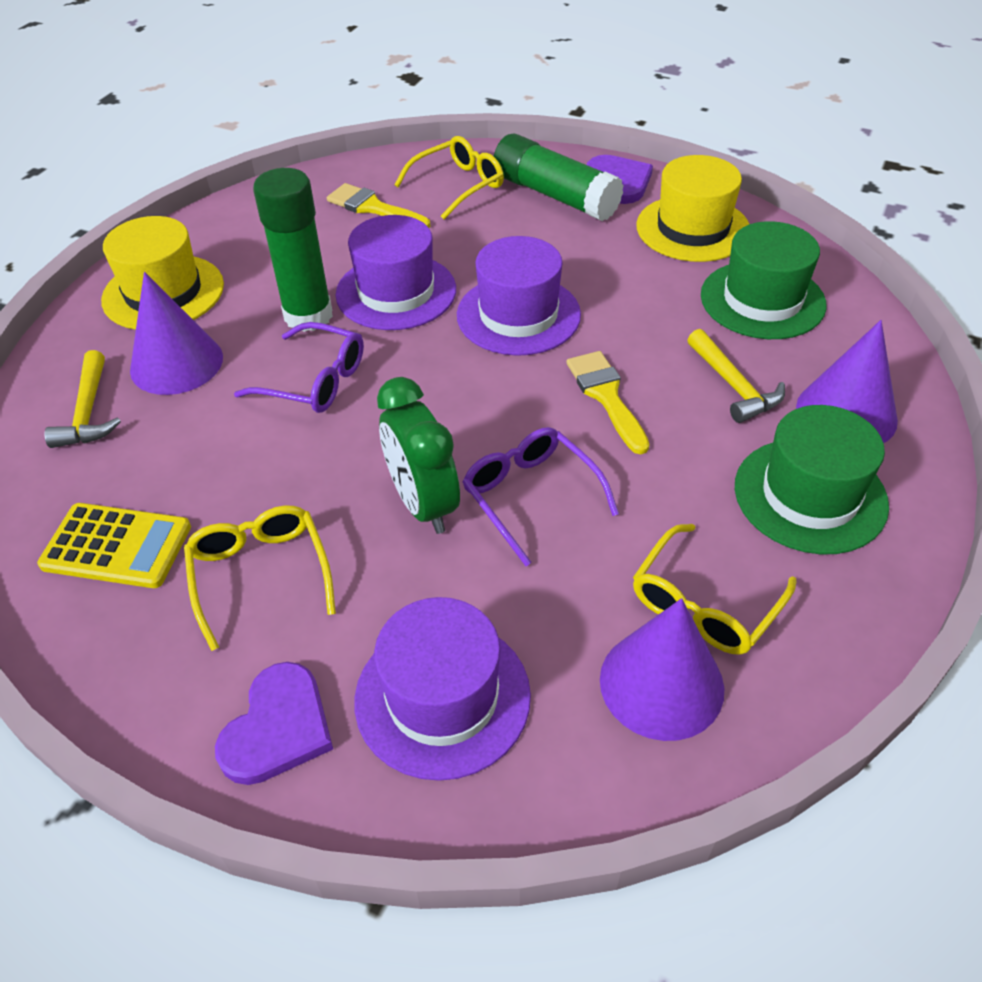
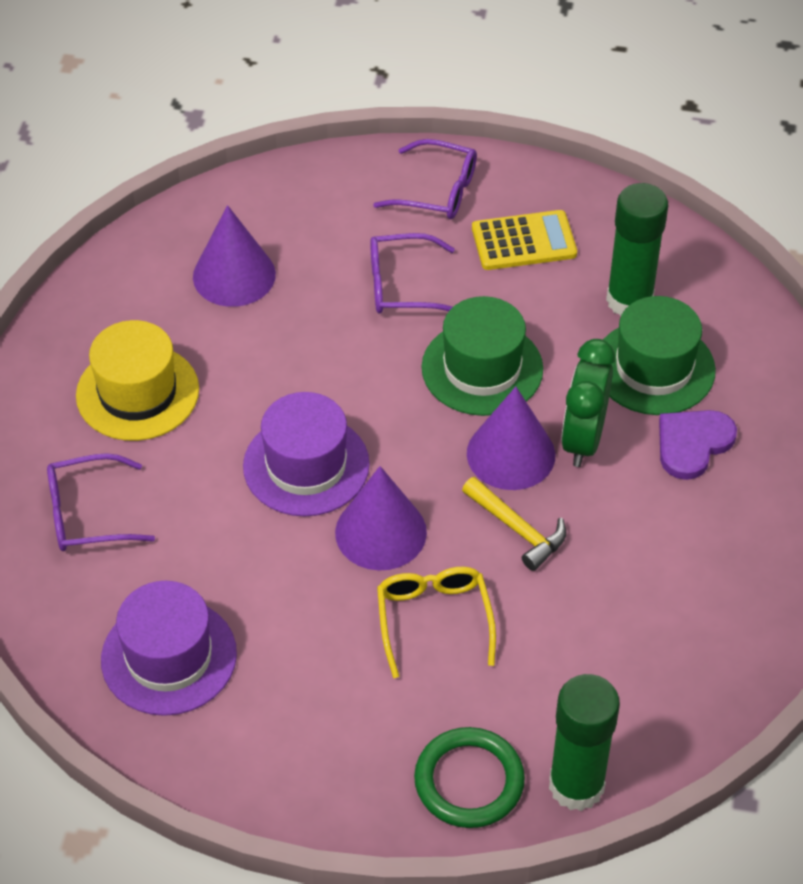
green ring: 0 -> 1
purple glasses: 2 -> 3
purple hat: 3 -> 2
purple heart: 2 -> 1
yellow brush: 2 -> 0
yellow glasses: 3 -> 1
yellow hammer: 2 -> 1
yellow hat: 2 -> 1

